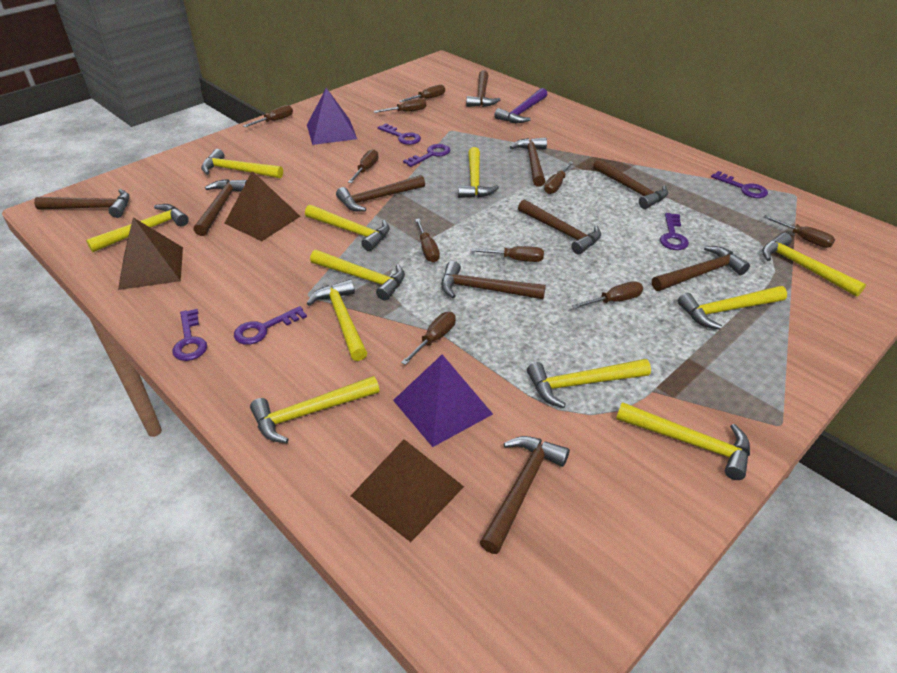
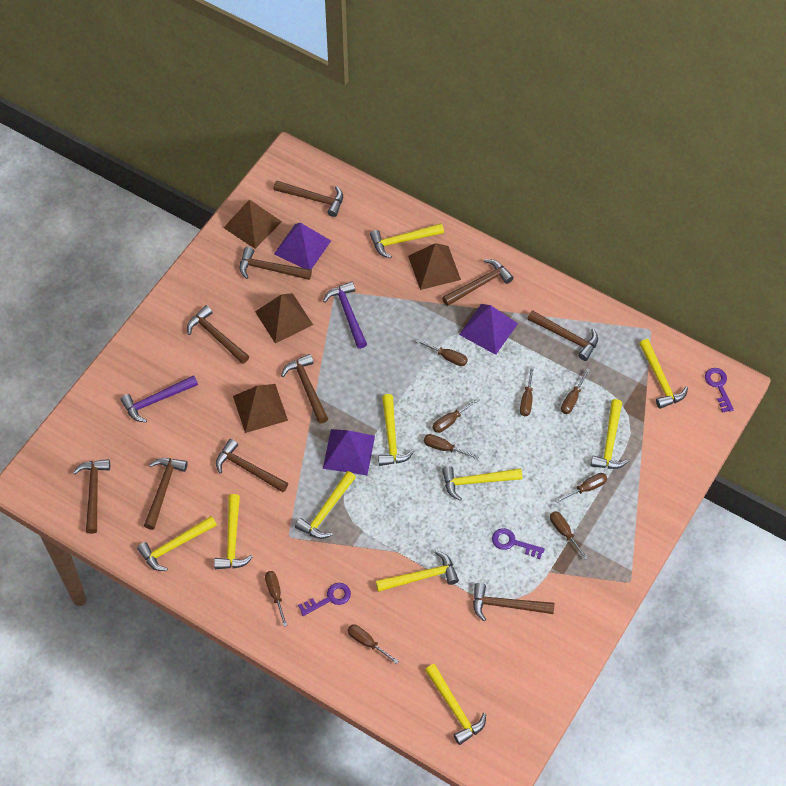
brown pyramid: 3 -> 4
brown screwdriver: 10 -> 9
purple hammer: 1 -> 2
purple key: 6 -> 3
purple pyramid: 2 -> 3
yellow hammer: 11 -> 10

